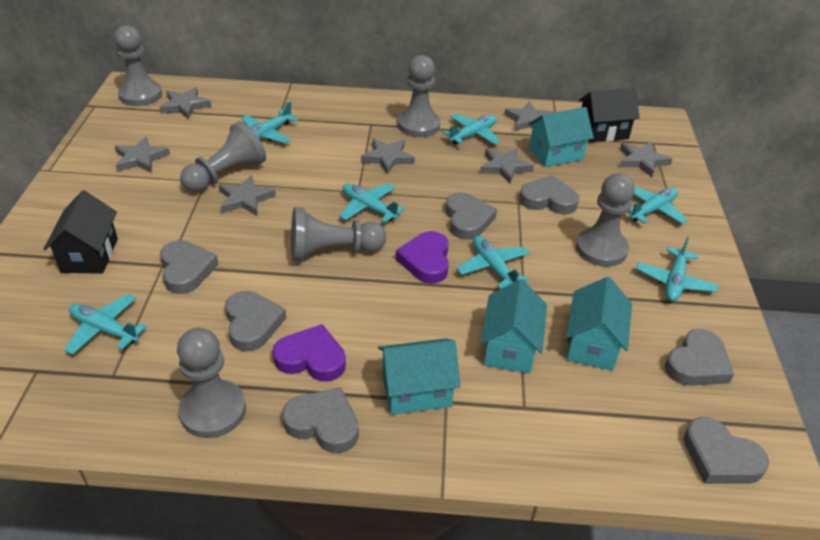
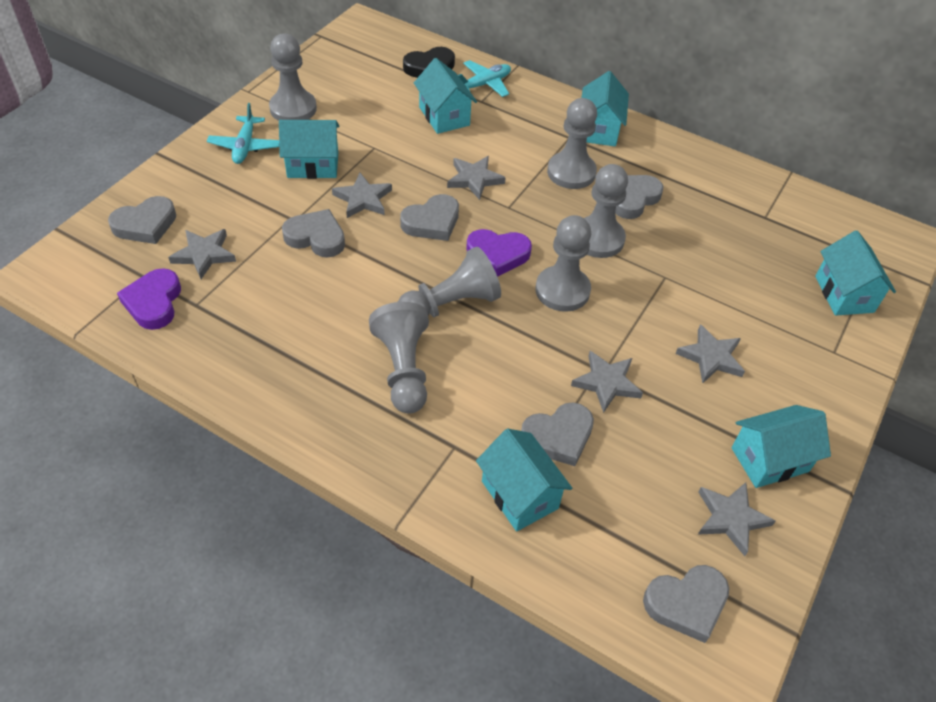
black heart: 0 -> 1
black house: 2 -> 0
grey heart: 7 -> 6
grey star: 7 -> 6
turquoise house: 4 -> 6
turquoise plane: 7 -> 2

